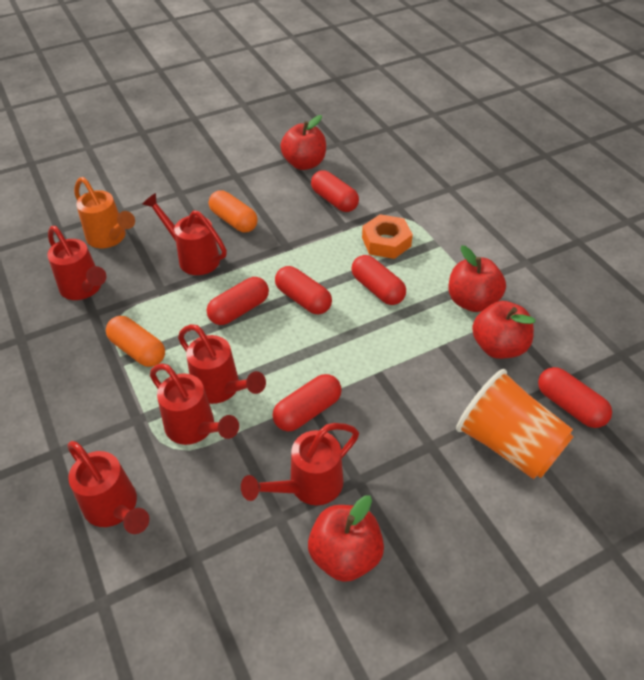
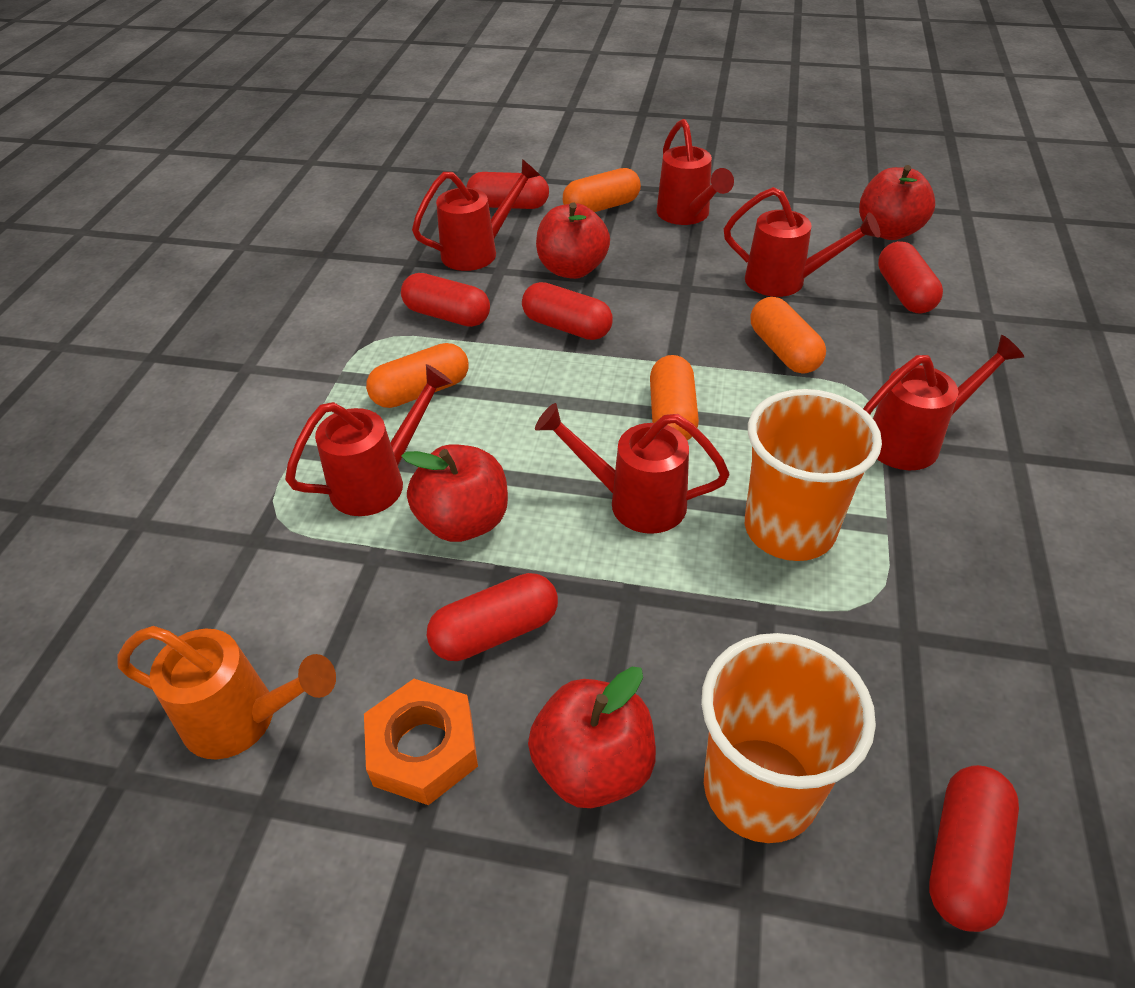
orange capsule: 2 -> 4
orange cup: 1 -> 2

